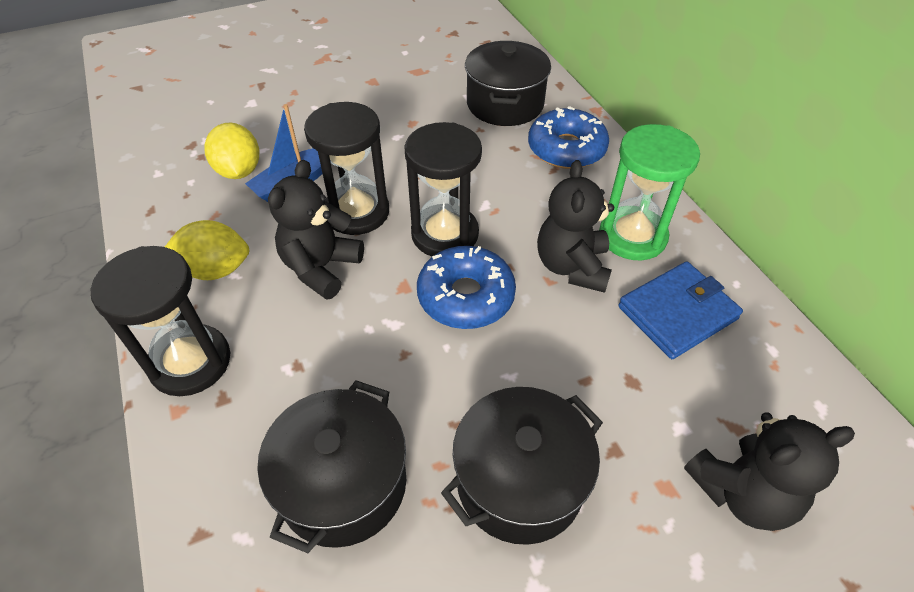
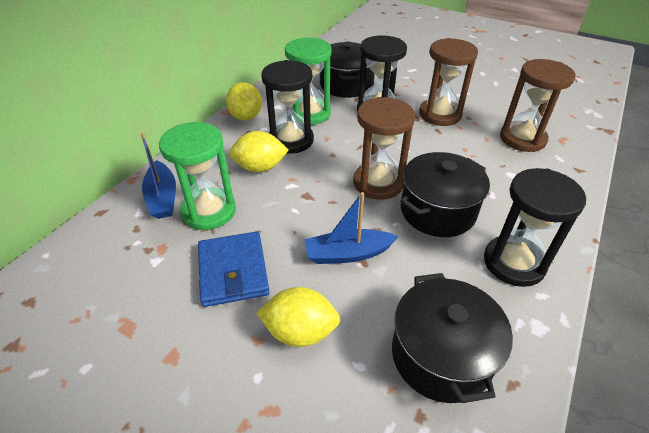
black teddy bear: 3 -> 0
blue boat: 1 -> 2
blue donut: 2 -> 0
brown hourglass: 0 -> 3
green hourglass: 1 -> 2
yellow lemon: 2 -> 3

